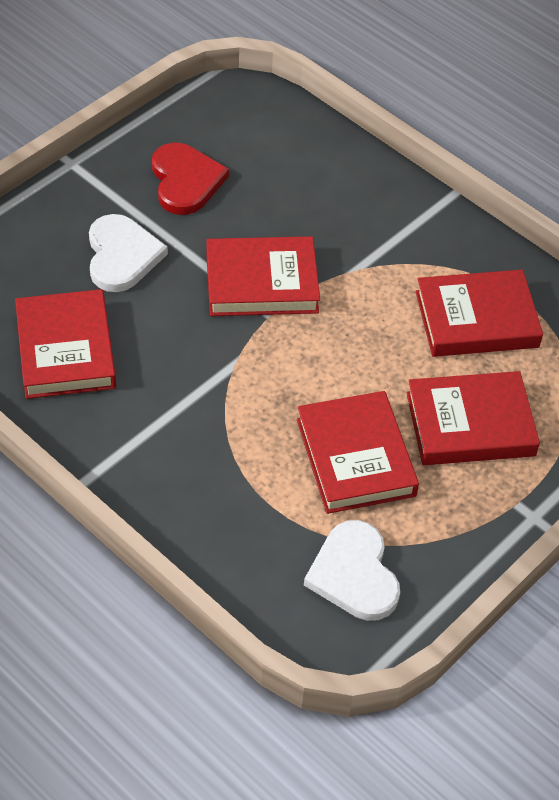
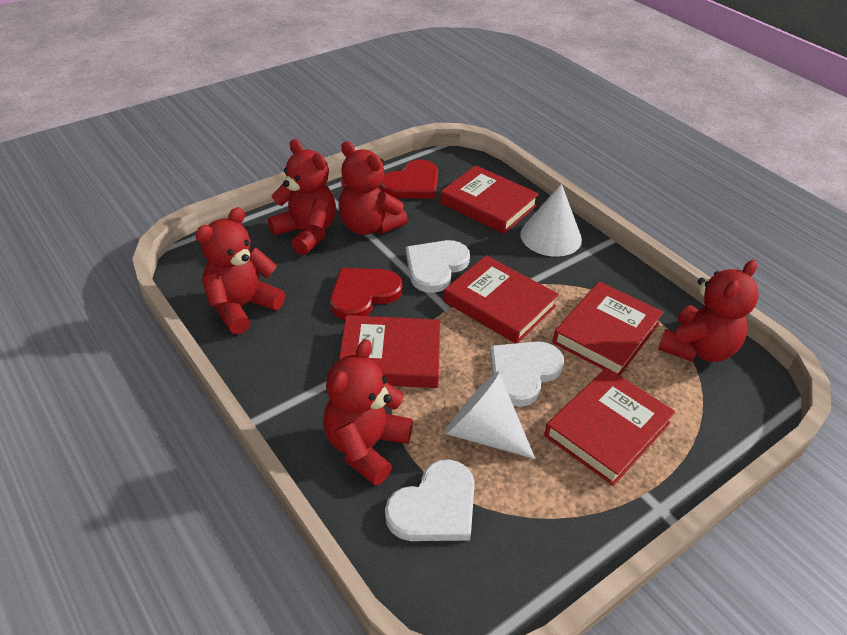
red heart: 1 -> 2
red teddy bear: 0 -> 5
white cone: 0 -> 2
white heart: 2 -> 3

